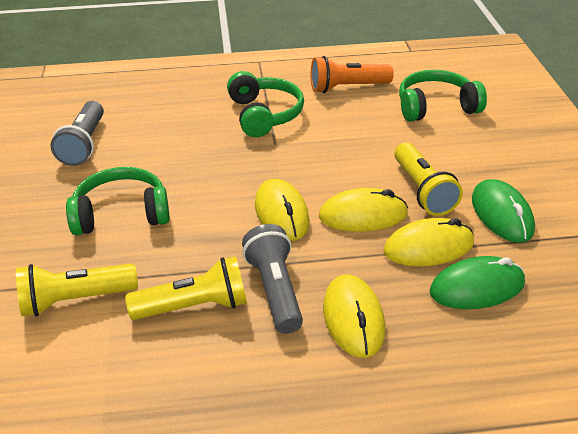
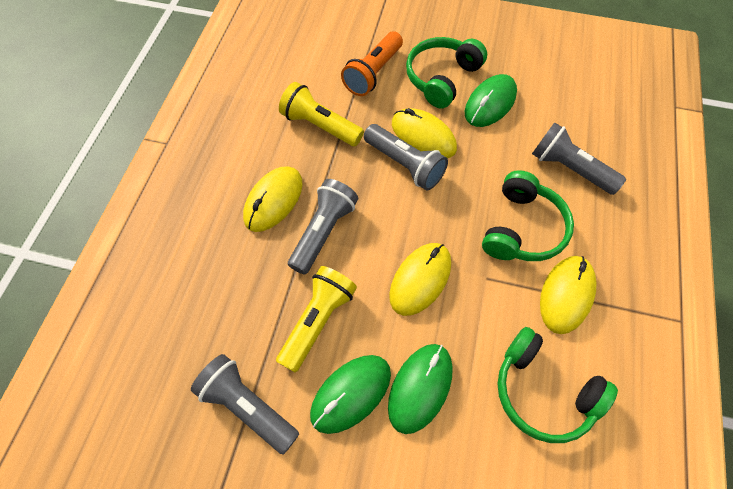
green mouse: 2 -> 3
grey flashlight: 2 -> 4
yellow flashlight: 3 -> 2

